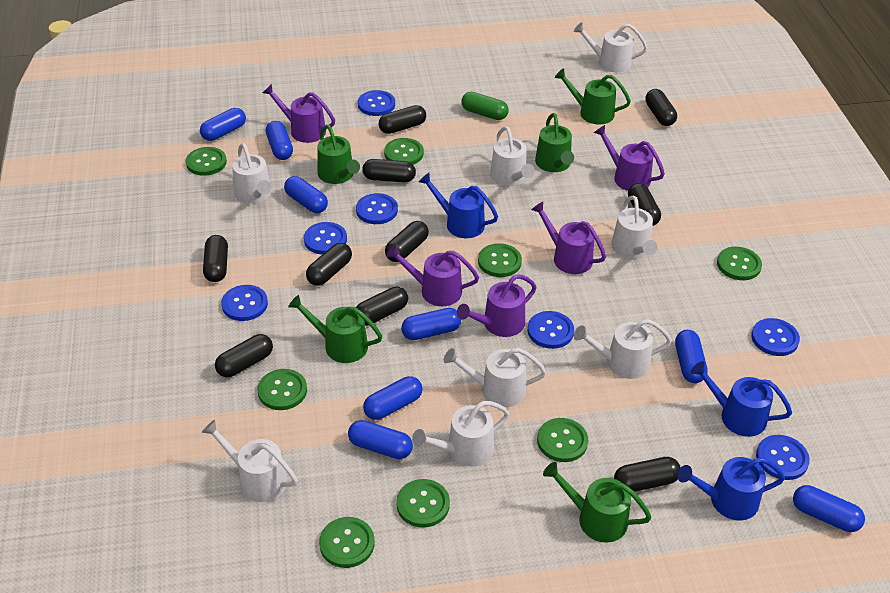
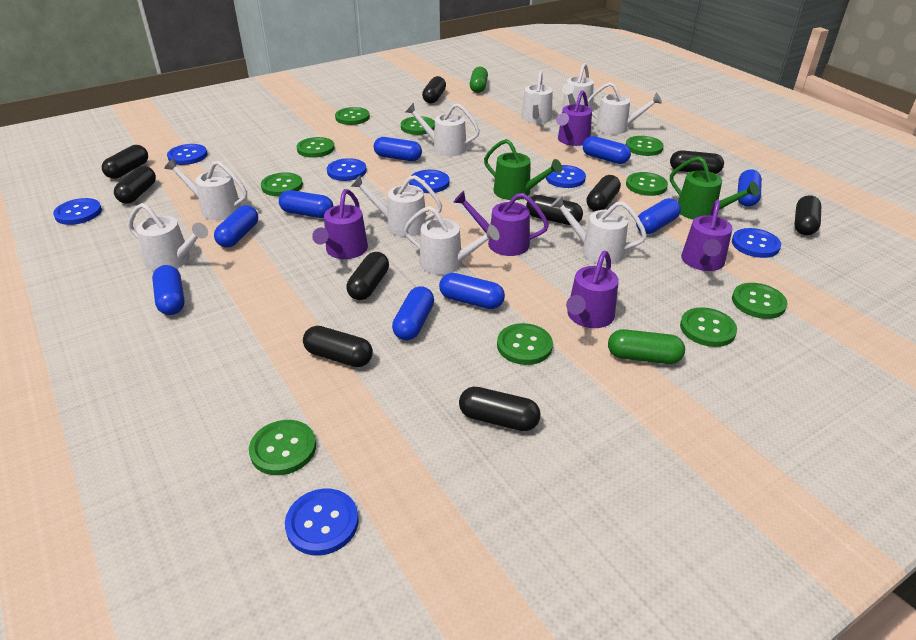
blue capsule: 8 -> 9
blue watering can: 3 -> 0
green button: 8 -> 10
green capsule: 1 -> 2
green watering can: 5 -> 2
white watering can: 8 -> 9

